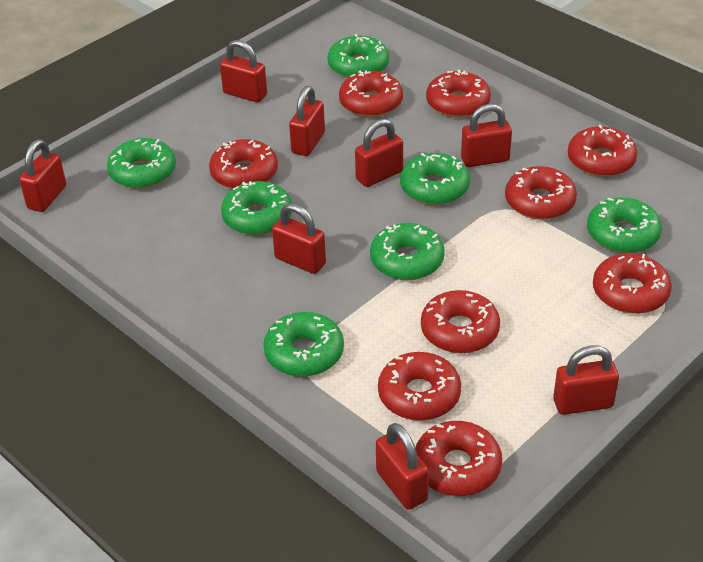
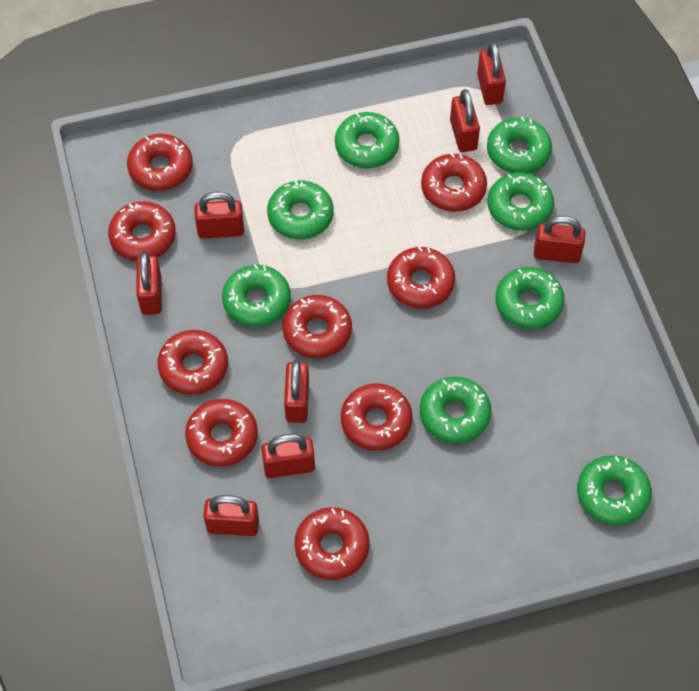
green donut: 7 -> 8

